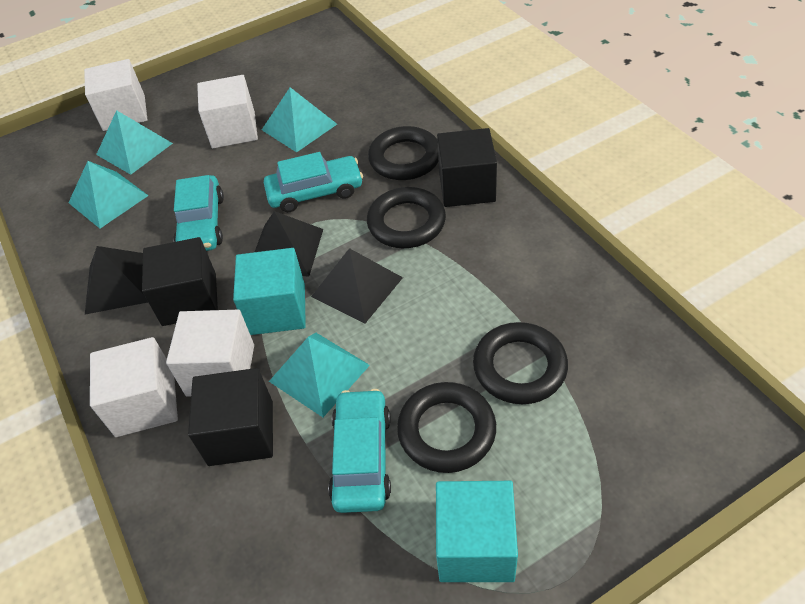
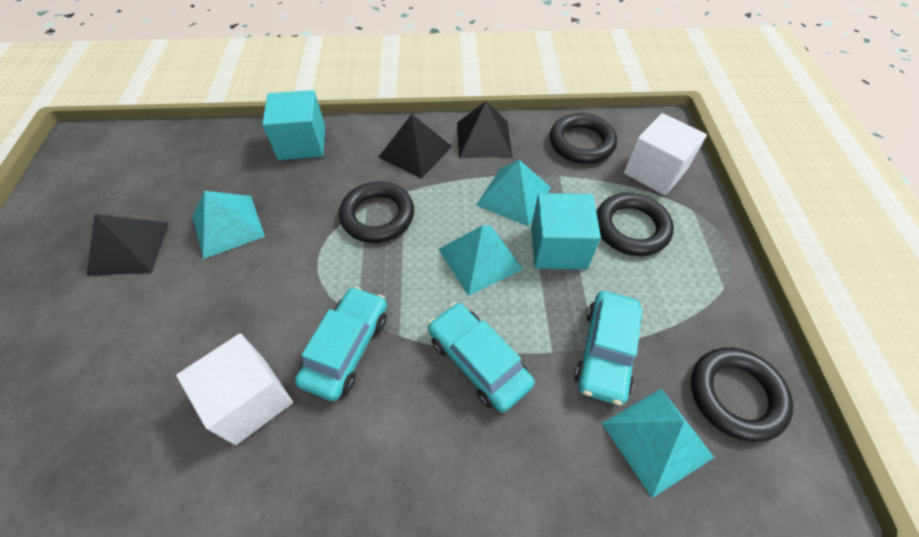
black cube: 3 -> 0
white cube: 4 -> 2

